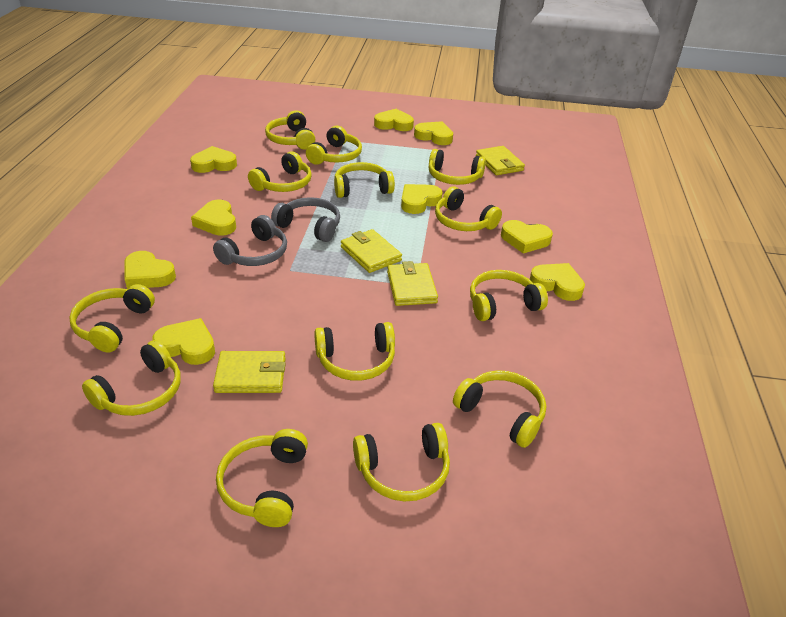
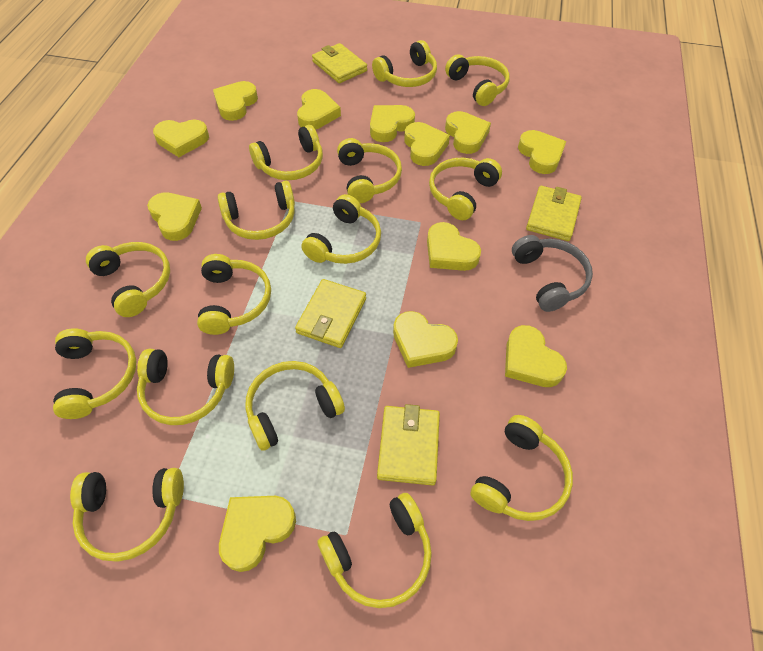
grey headphones: 2 -> 1
yellow headphones: 13 -> 15
yellow heart: 9 -> 12

